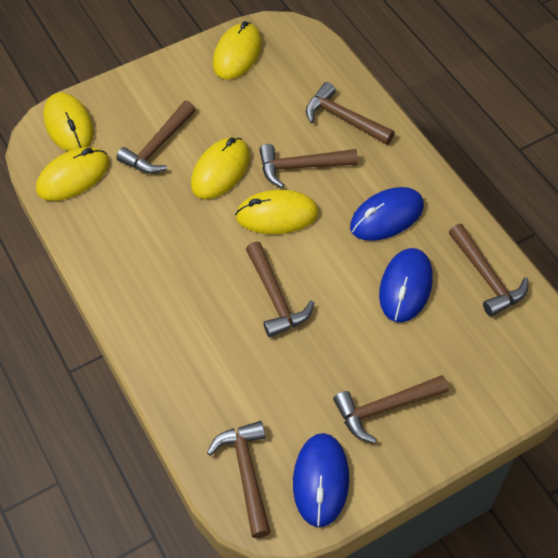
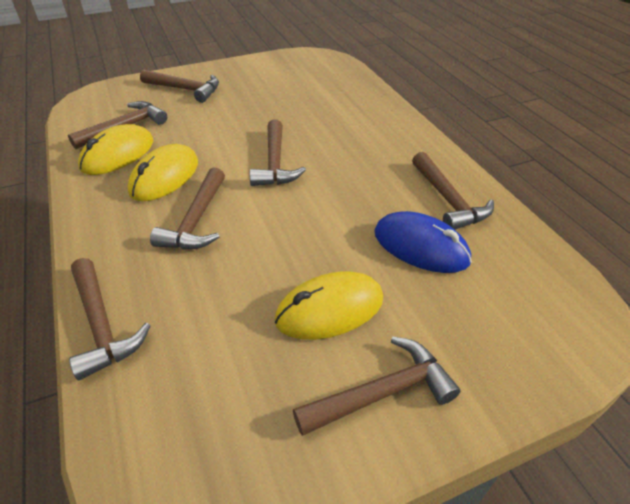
blue mouse: 3 -> 1
yellow mouse: 5 -> 3

